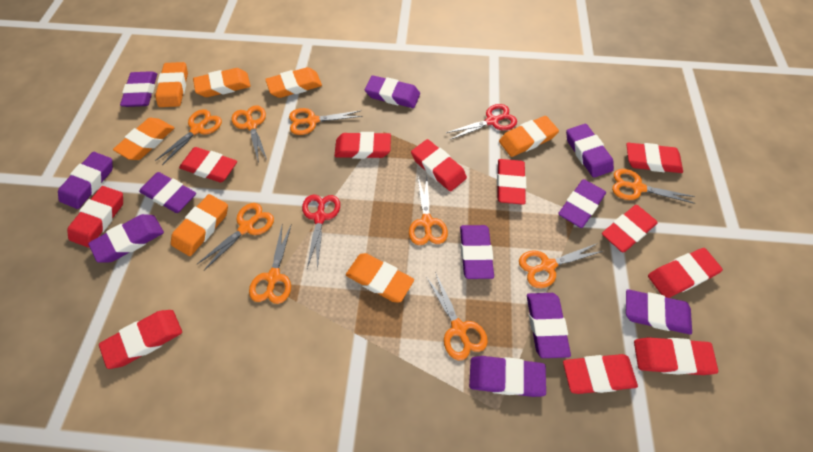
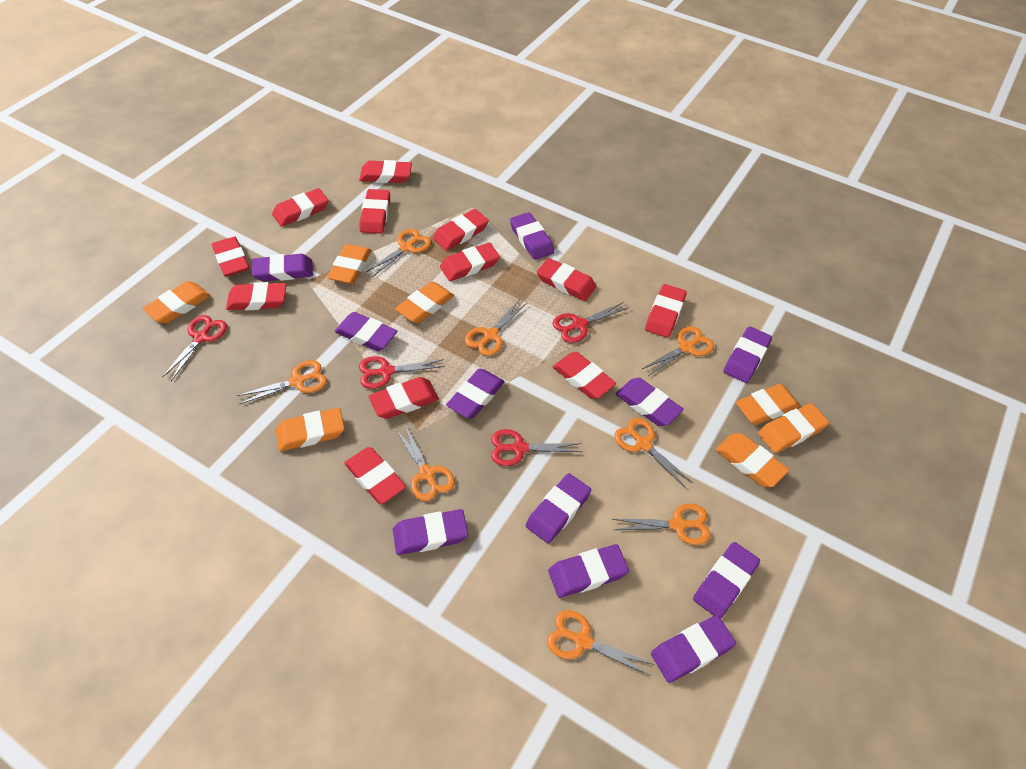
orange scissors: 9 -> 8
red eraser: 11 -> 12
red scissors: 2 -> 4

